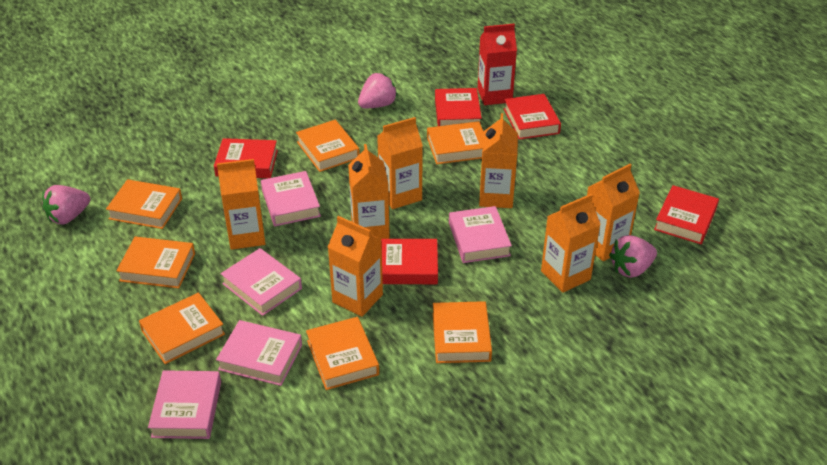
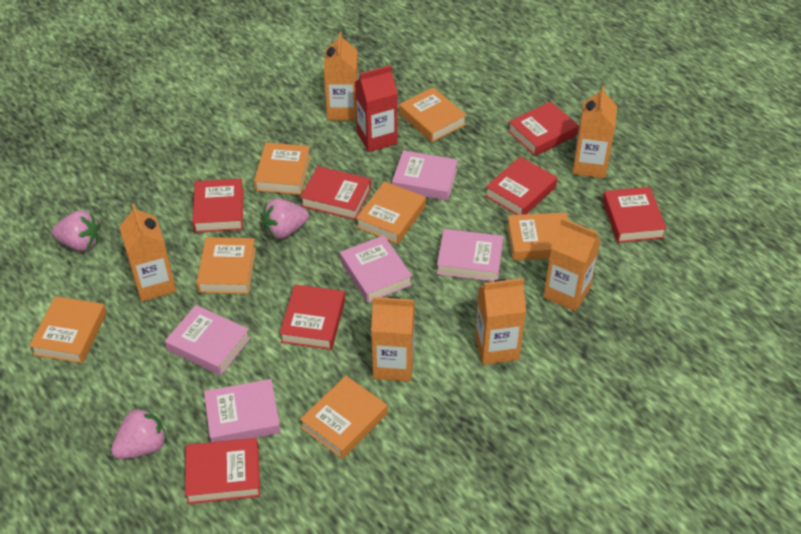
orange carton: 7 -> 6
red book: 5 -> 7

